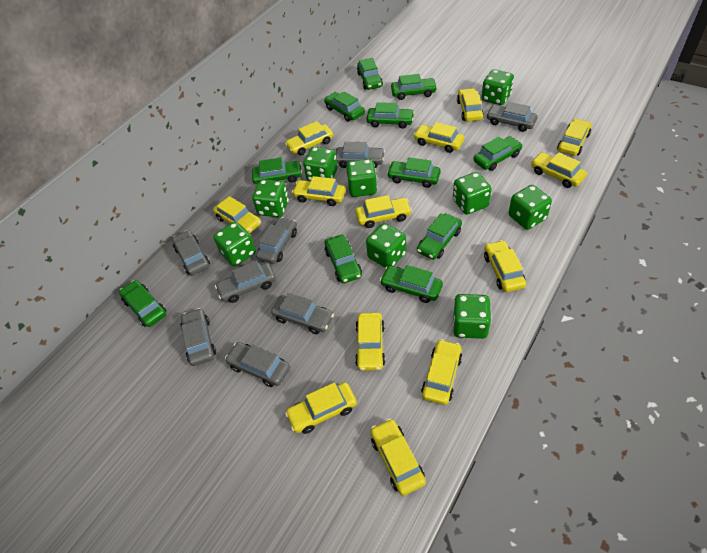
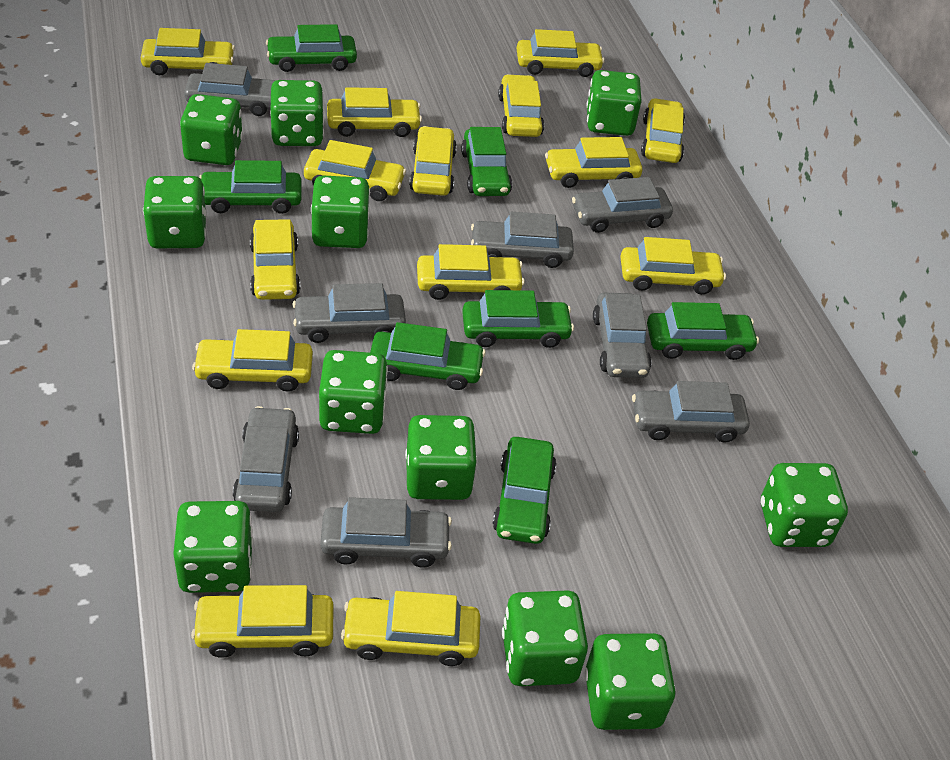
green car: 11 -> 7
green dice: 9 -> 11
yellow car: 13 -> 14

